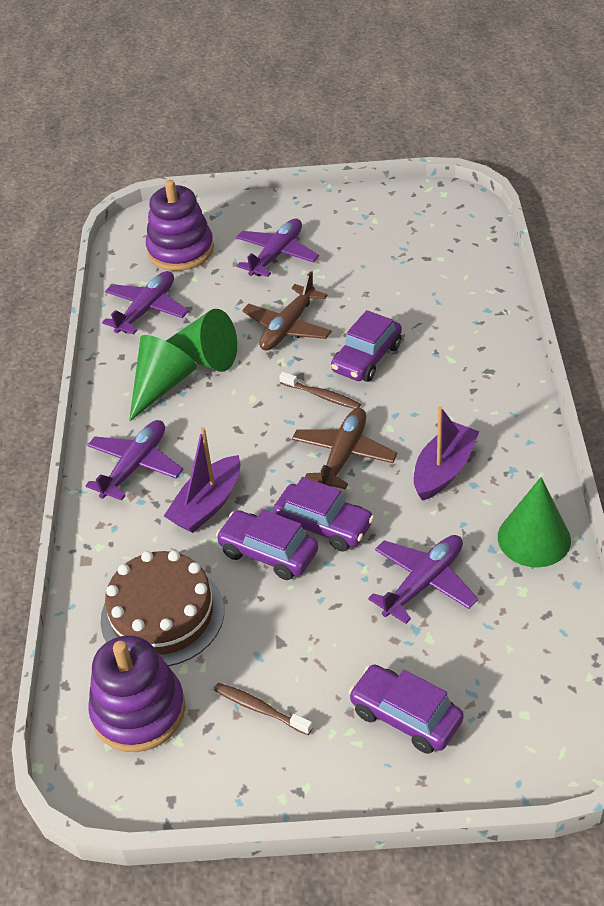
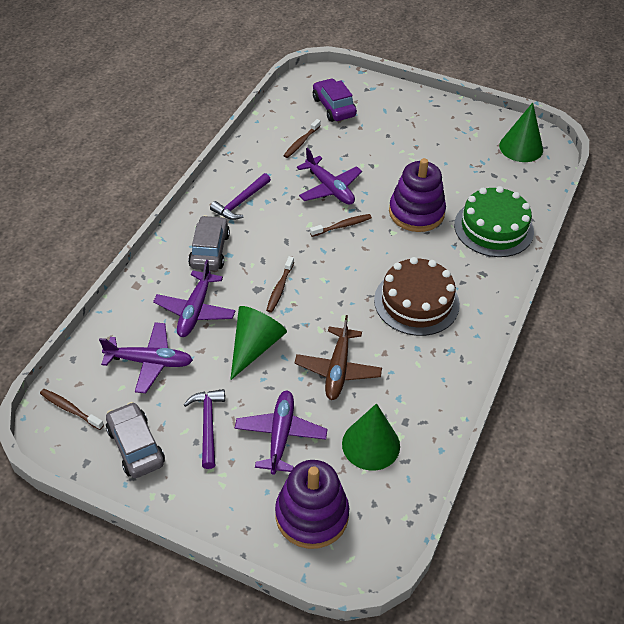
brown plane: 2 -> 1
brown toothbrush: 2 -> 4
green cake: 0 -> 1
grey car: 0 -> 2
purple boat: 2 -> 0
purple car: 4 -> 1
purple hammer: 0 -> 2

